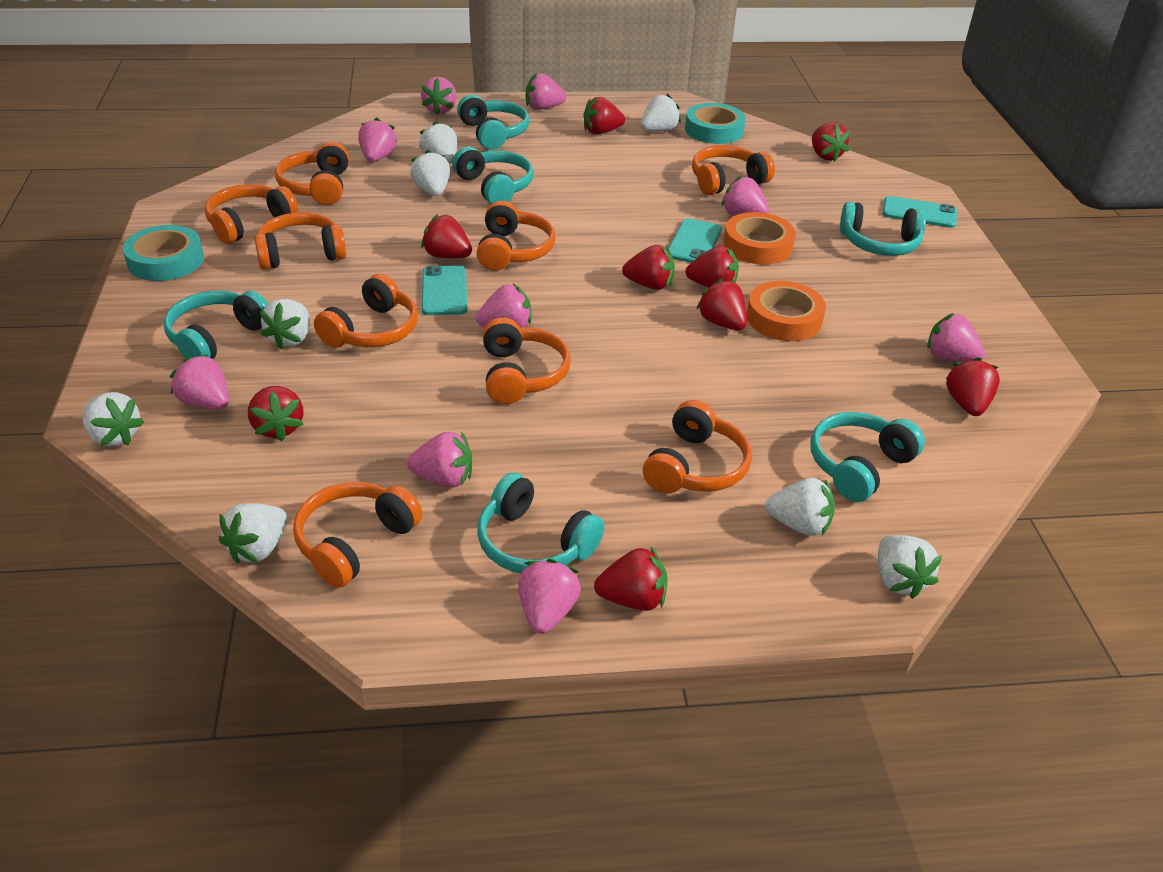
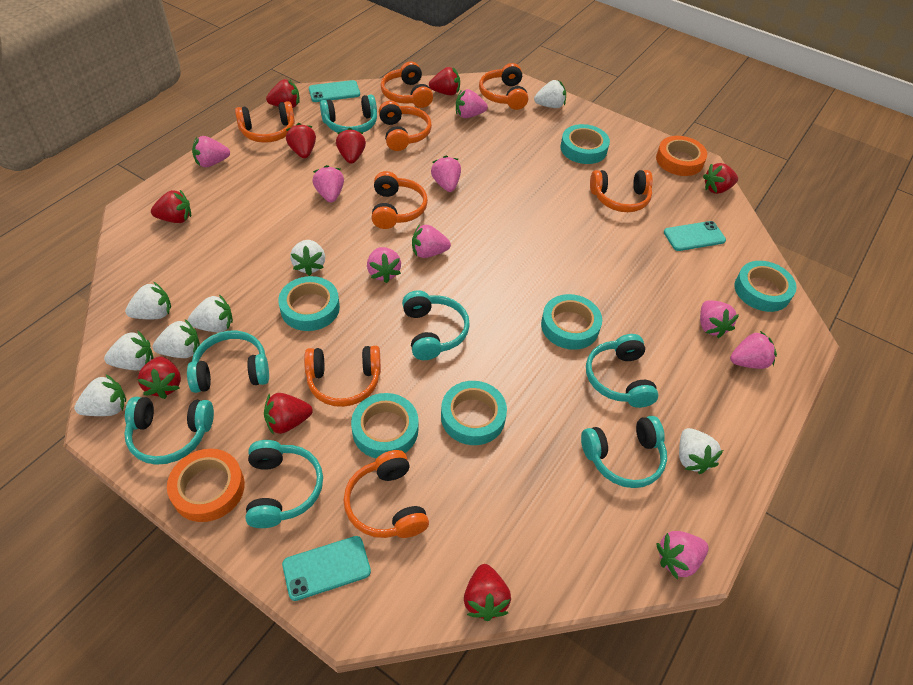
orange headphones: 9 -> 8
turquoise headphones: 6 -> 7
turquoise tape: 2 -> 6

